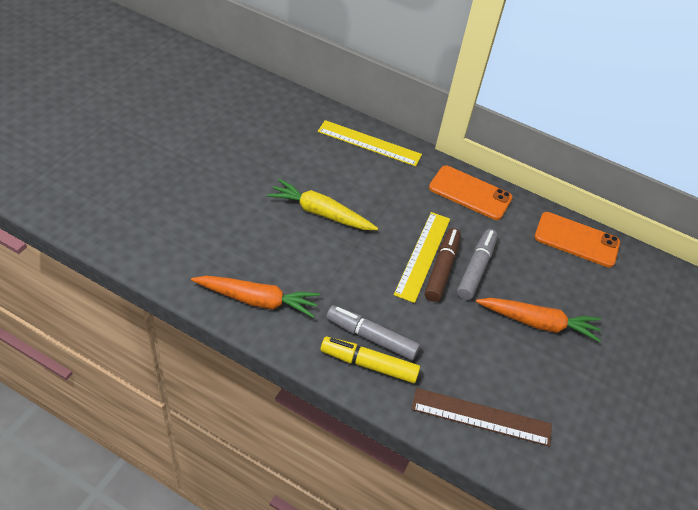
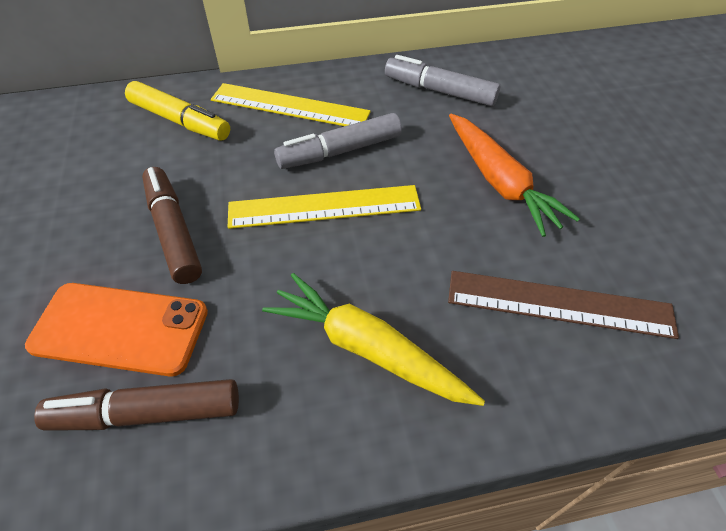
brown marker: 1 -> 2
orange carrot: 2 -> 1
orange phone: 2 -> 1

